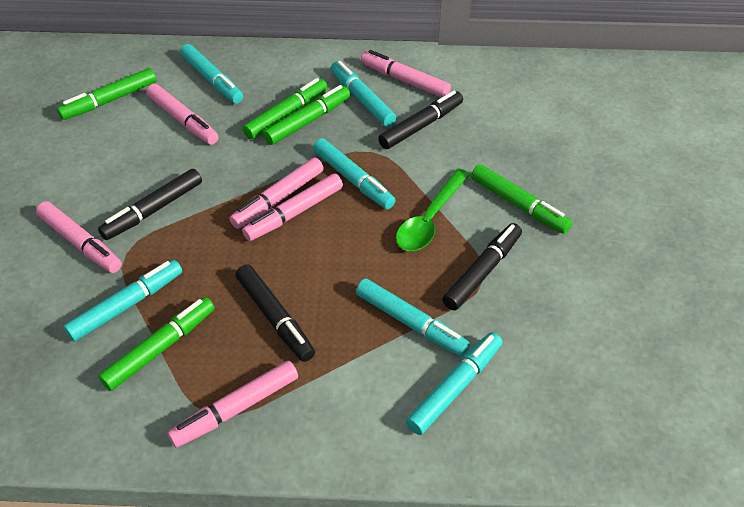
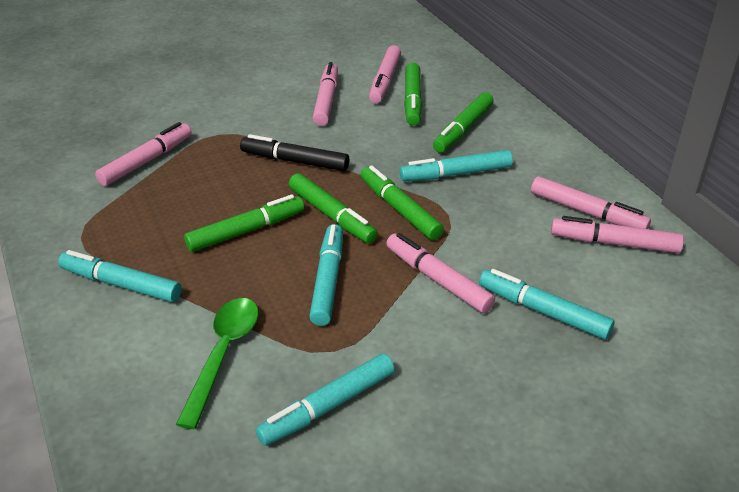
black marker: 4 -> 1
turquoise marker: 6 -> 5

